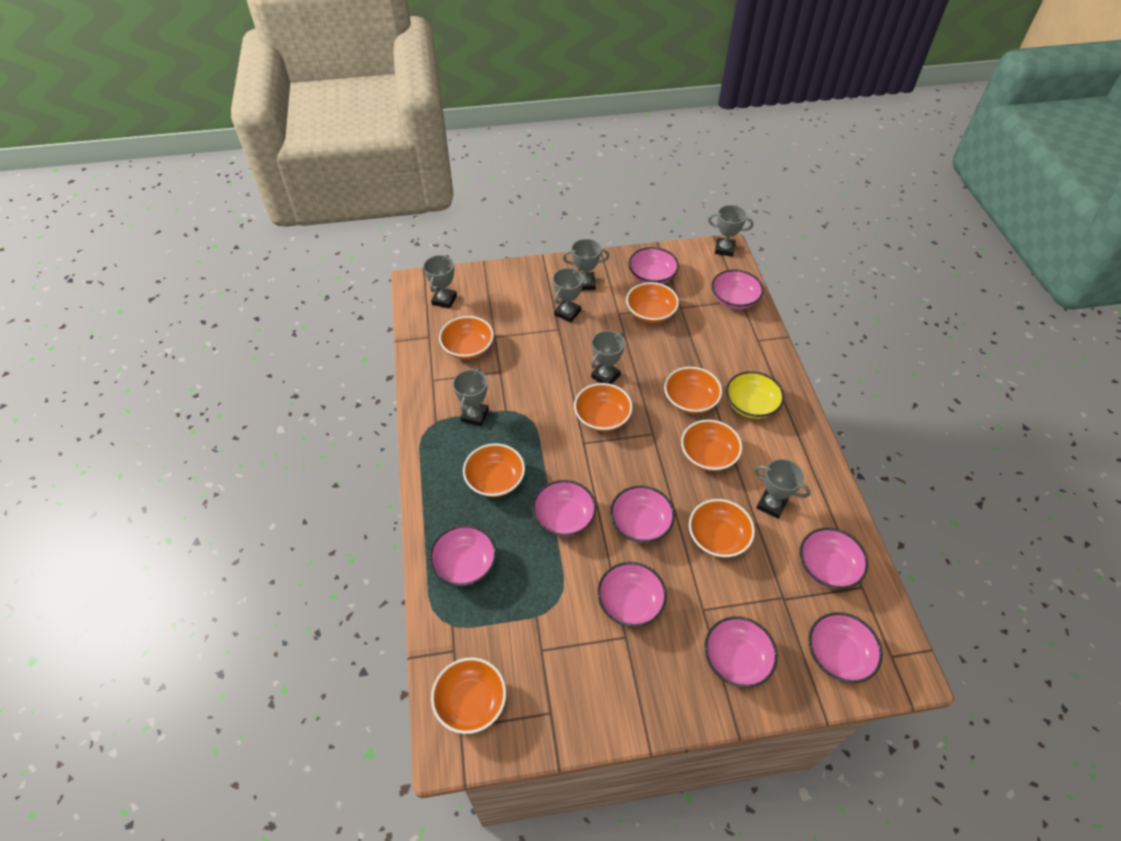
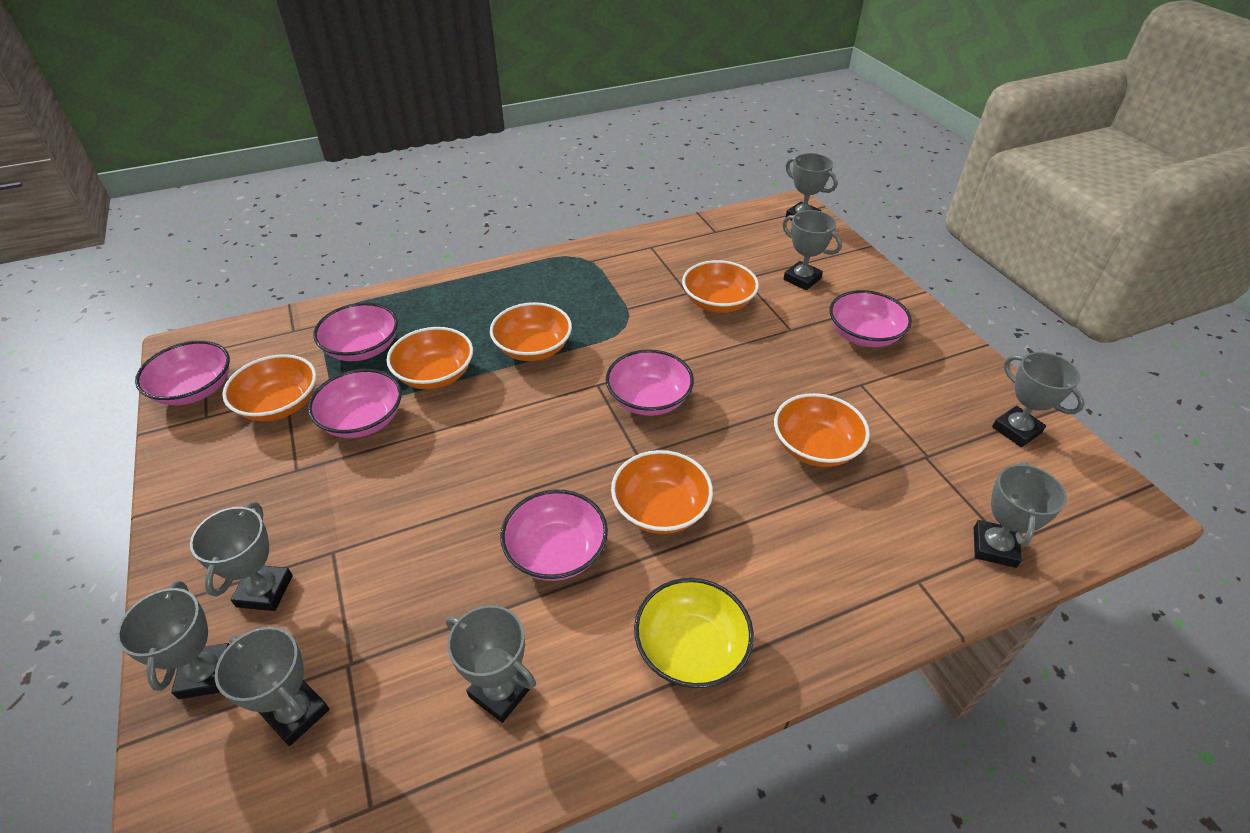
grey trophy: 7 -> 8
orange bowl: 8 -> 6
pink bowl: 9 -> 6

